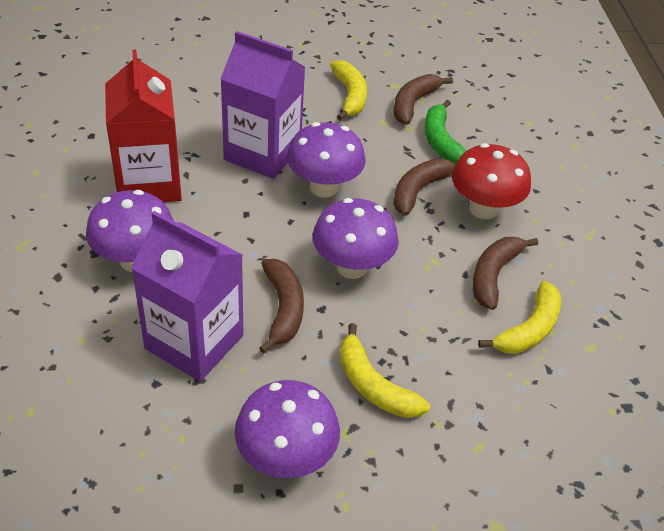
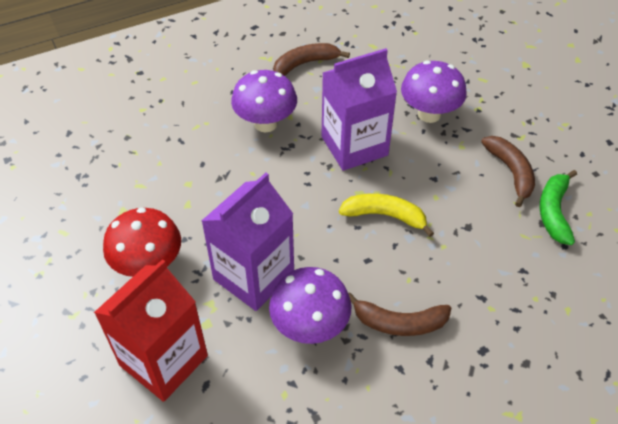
brown banana: 4 -> 3
purple mushroom: 4 -> 3
yellow banana: 3 -> 1

